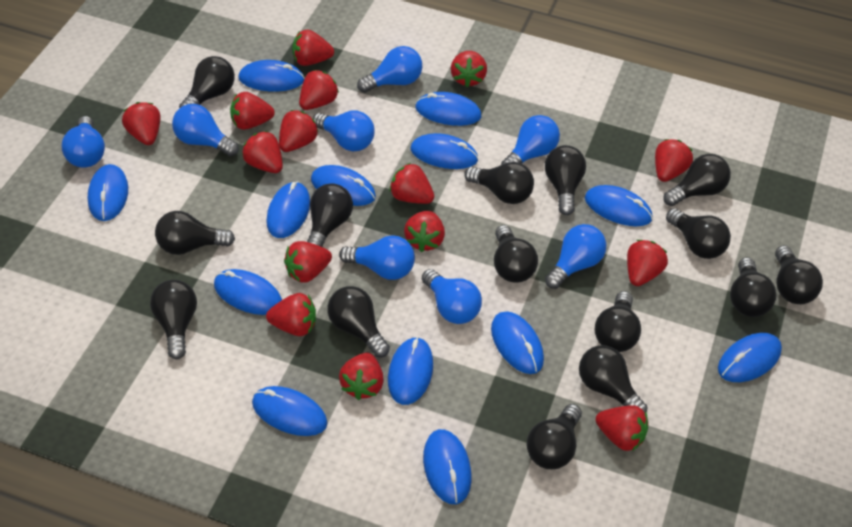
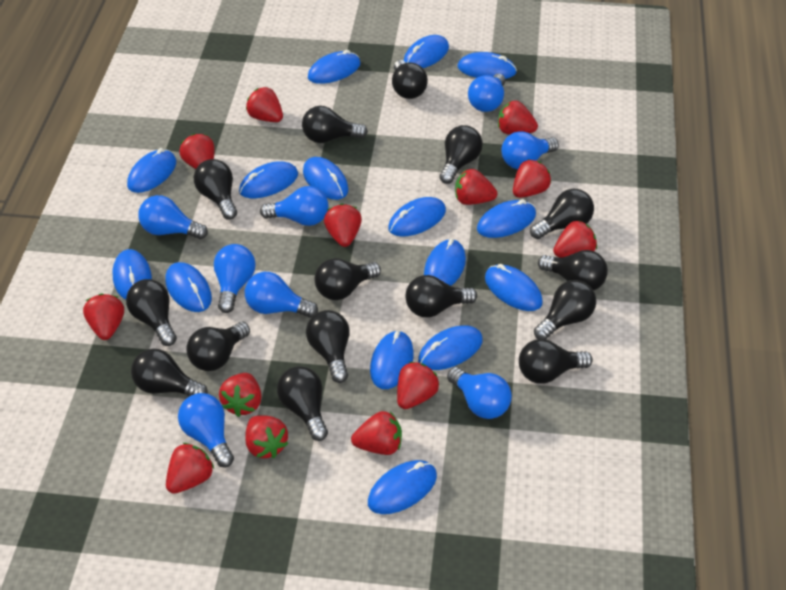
blue mouse: 13 -> 15
red strawberry: 15 -> 13

